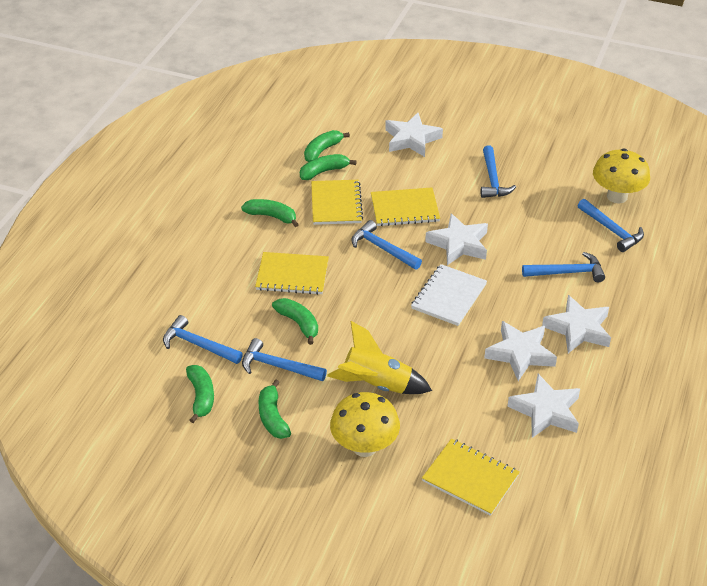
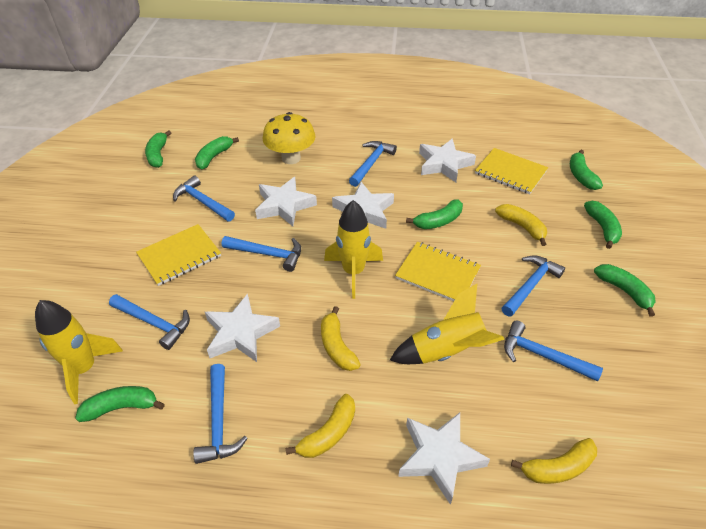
blue hammer: 6 -> 7
green banana: 6 -> 7
white notebook: 1 -> 0
yellow banana: 0 -> 4
yellow mushroom: 2 -> 1
yellow notebook: 4 -> 3
yellow rocket: 1 -> 3

